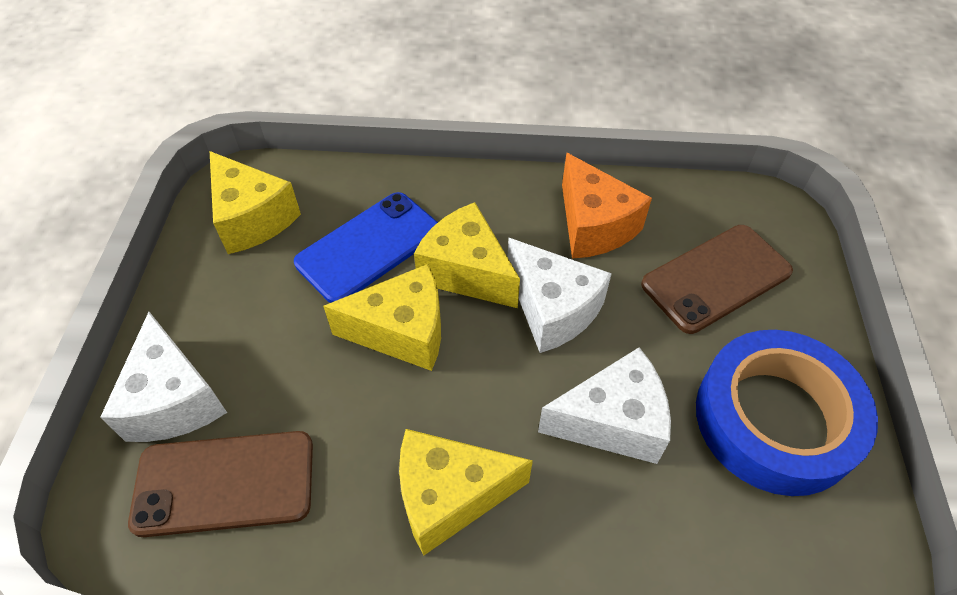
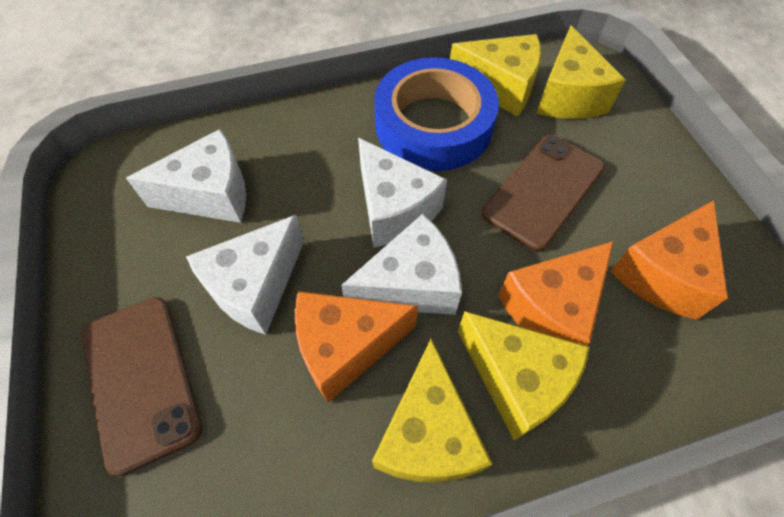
blue phone: 1 -> 0
orange cheese: 1 -> 3
white cheese: 3 -> 4

